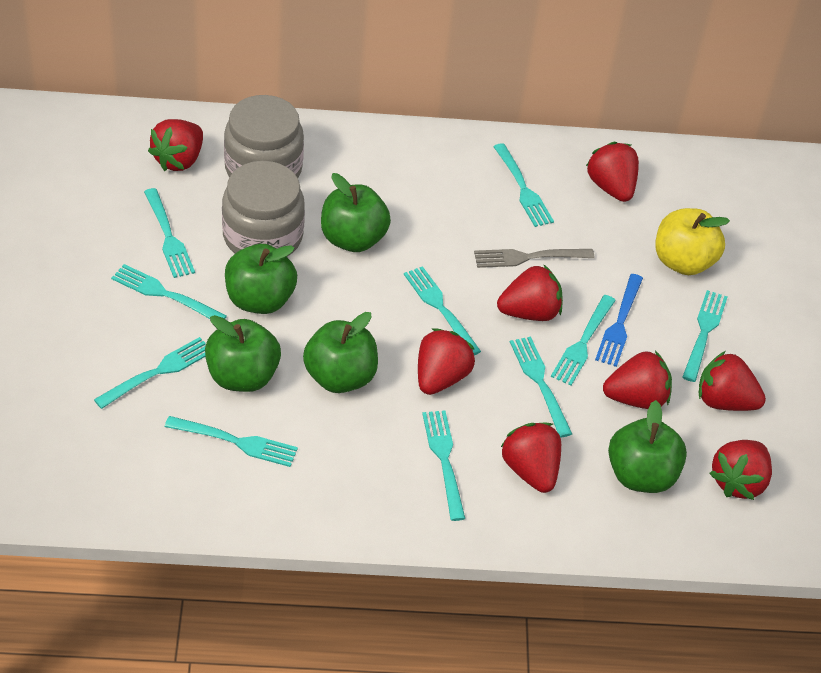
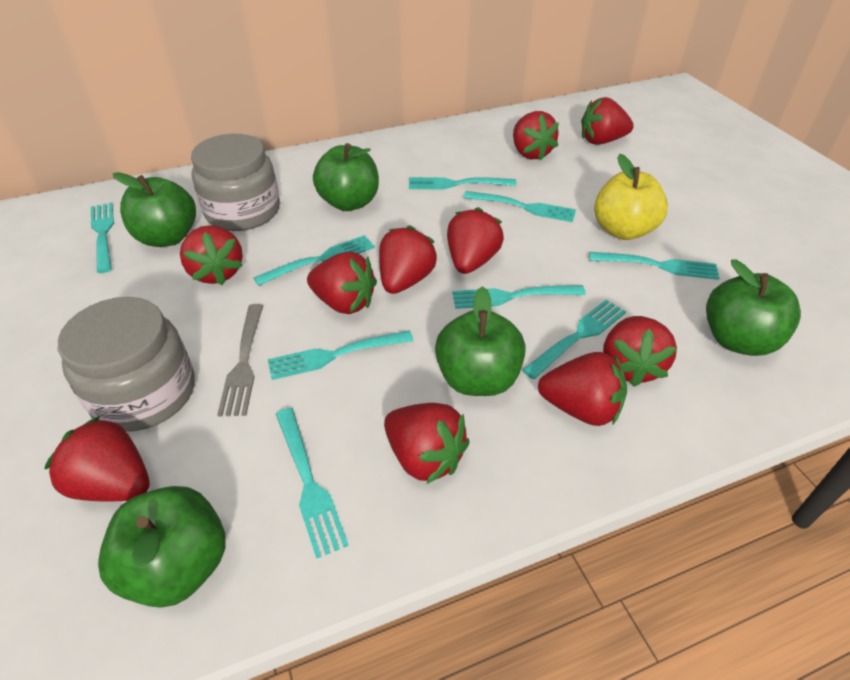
blue fork: 1 -> 0
red strawberry: 8 -> 10
turquoise fork: 10 -> 9

